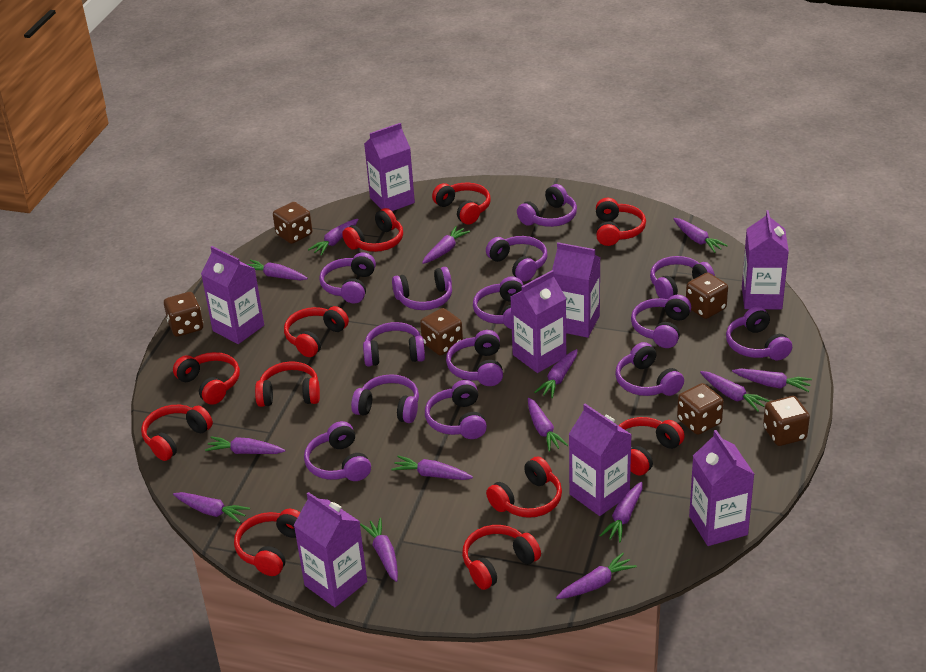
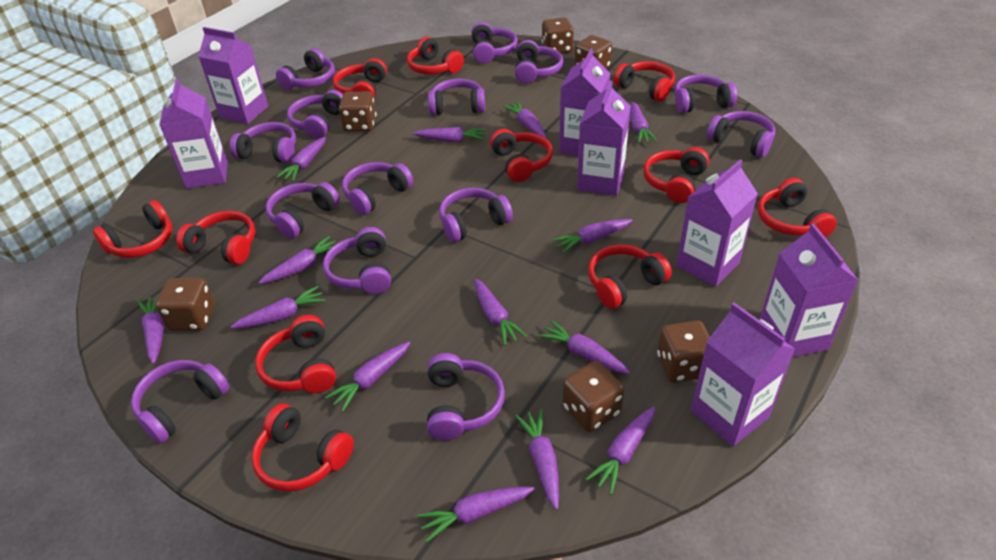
purple carton: 8 -> 7

